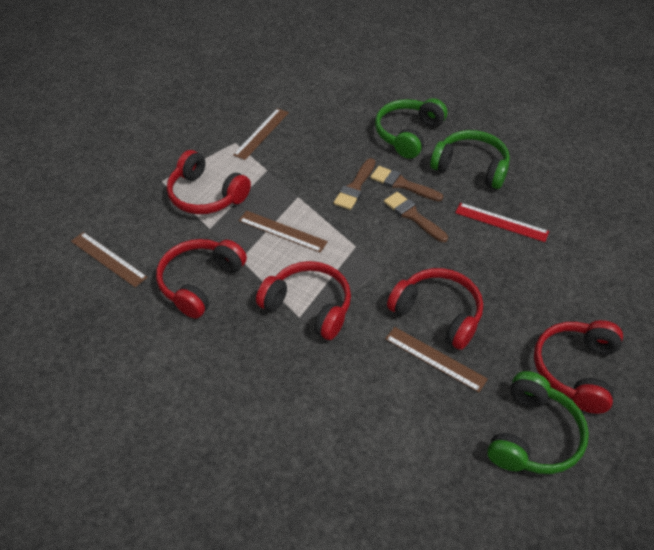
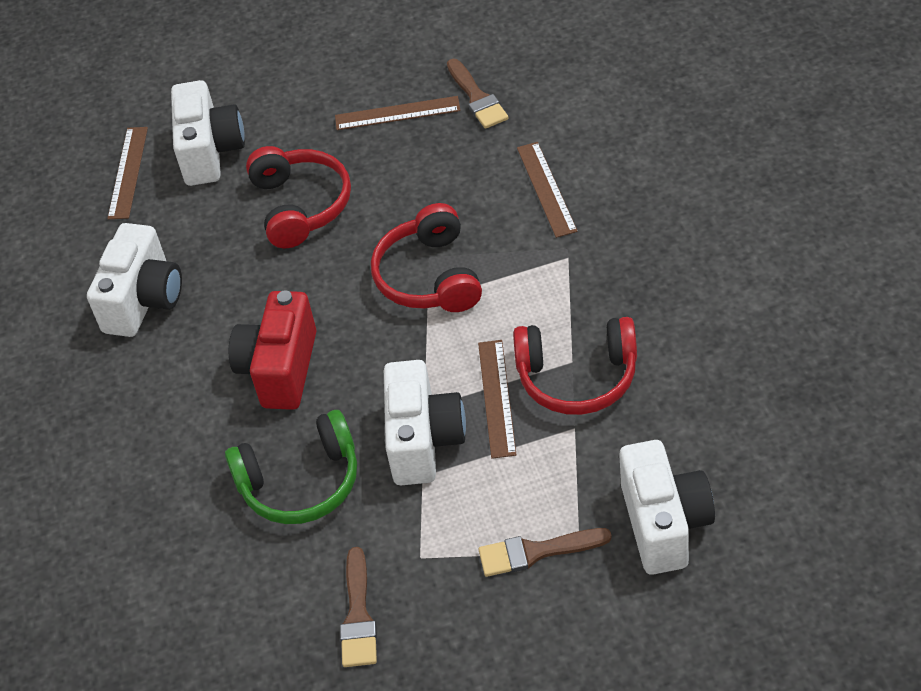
green headphones: 3 -> 1
red camera: 0 -> 1
red headphones: 5 -> 3
red ruler: 1 -> 0
white camera: 0 -> 4

